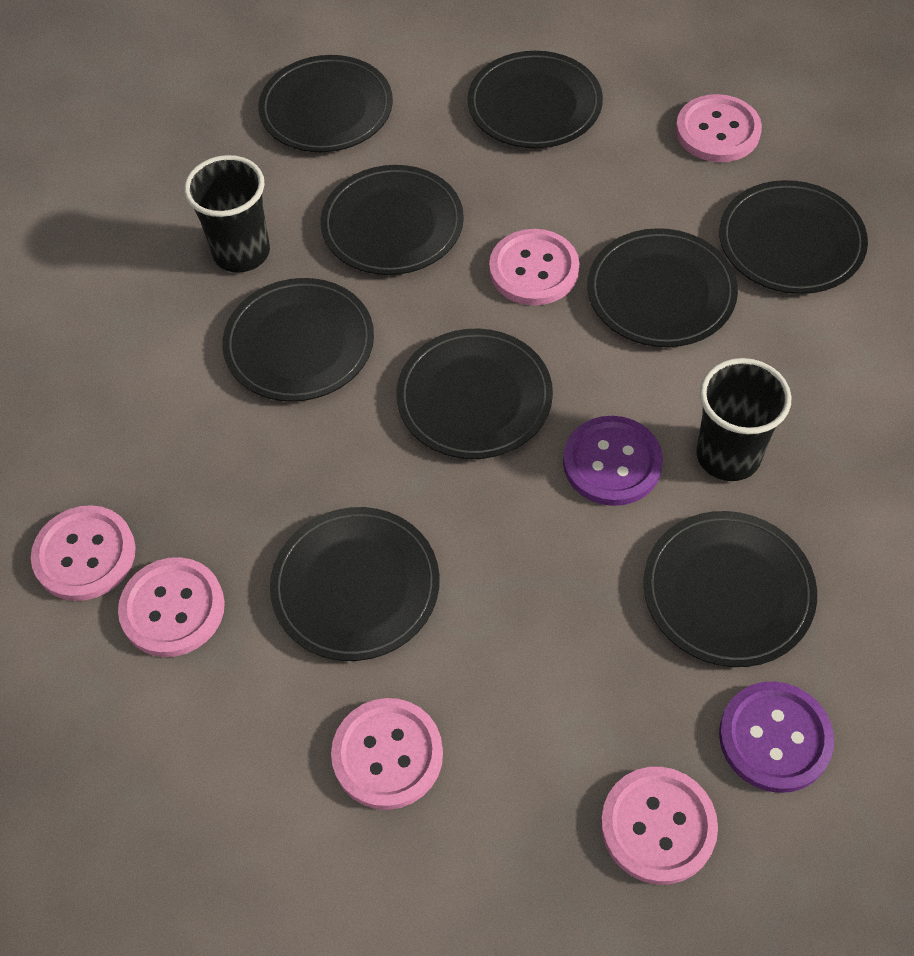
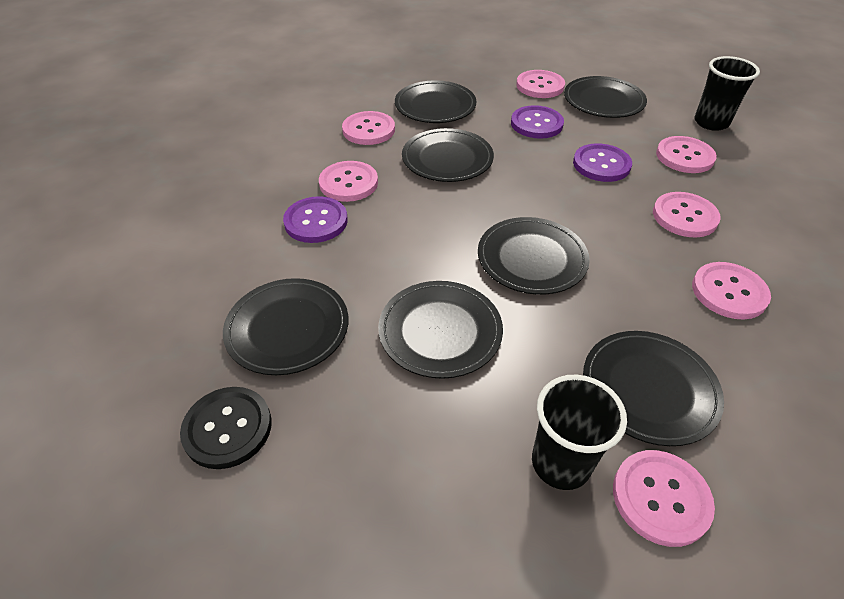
black button: 0 -> 1
black plate: 9 -> 7
pink button: 6 -> 7
purple button: 2 -> 3

